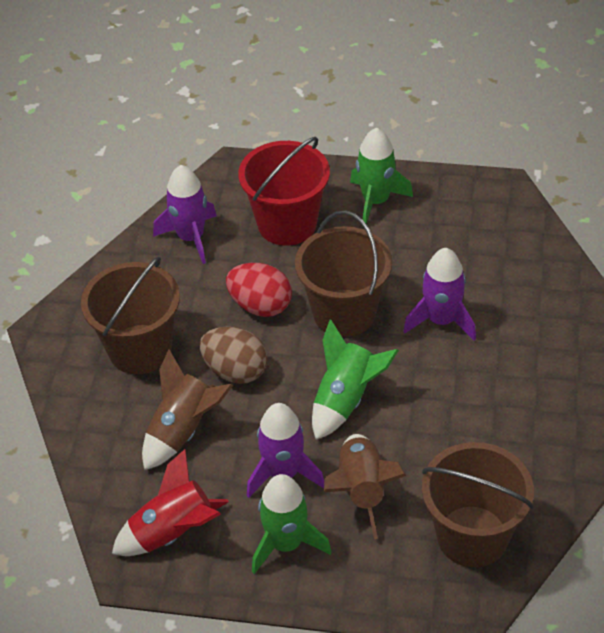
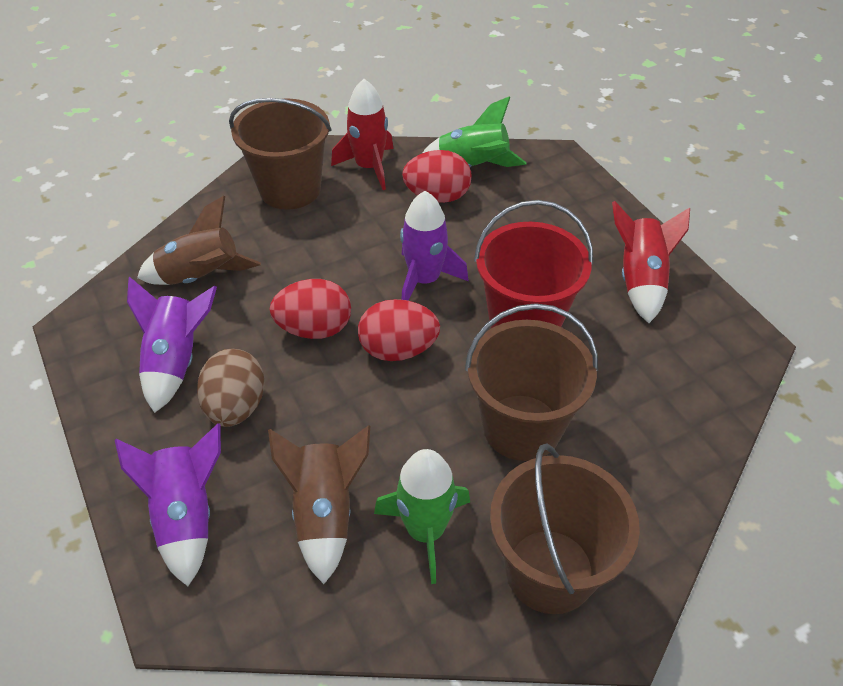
green rocket: 3 -> 2
red egg: 1 -> 3
red rocket: 1 -> 2

